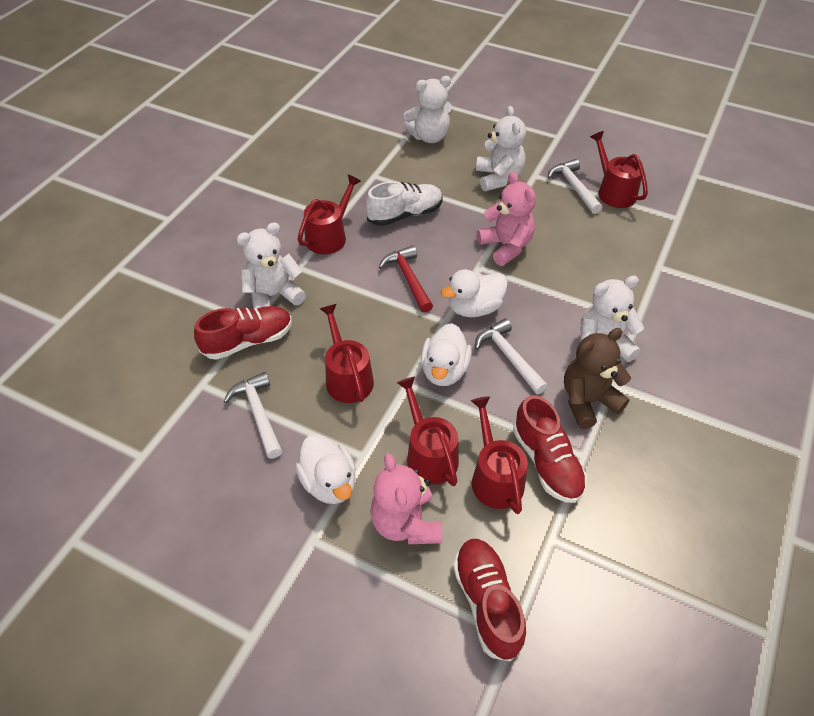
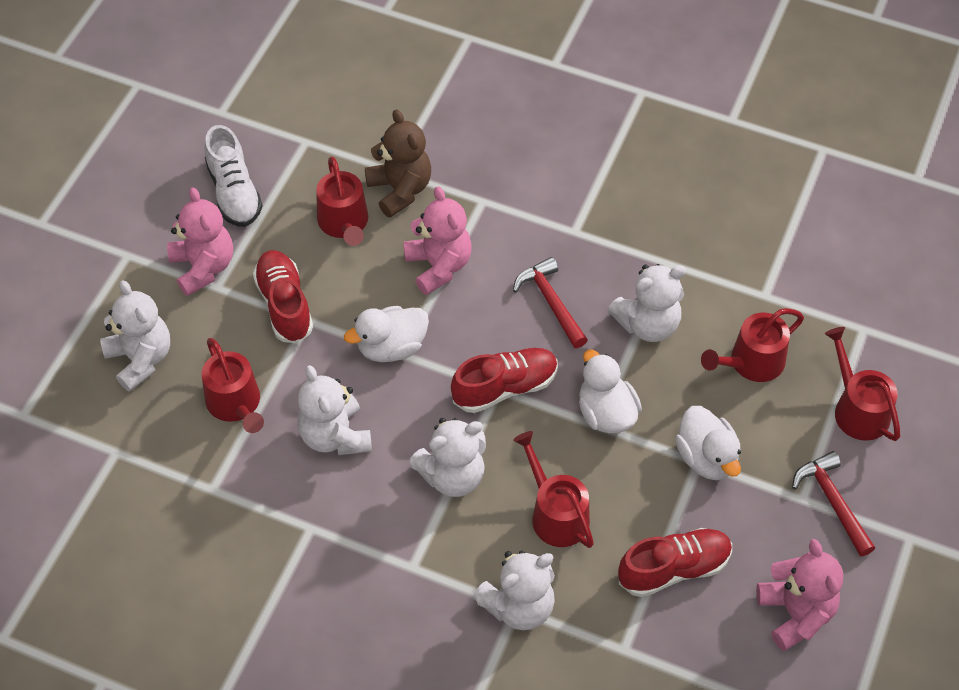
pink teddy bear: 2 -> 3
red hammer: 1 -> 2
white hammer: 3 -> 0
white teddy bear: 4 -> 5

